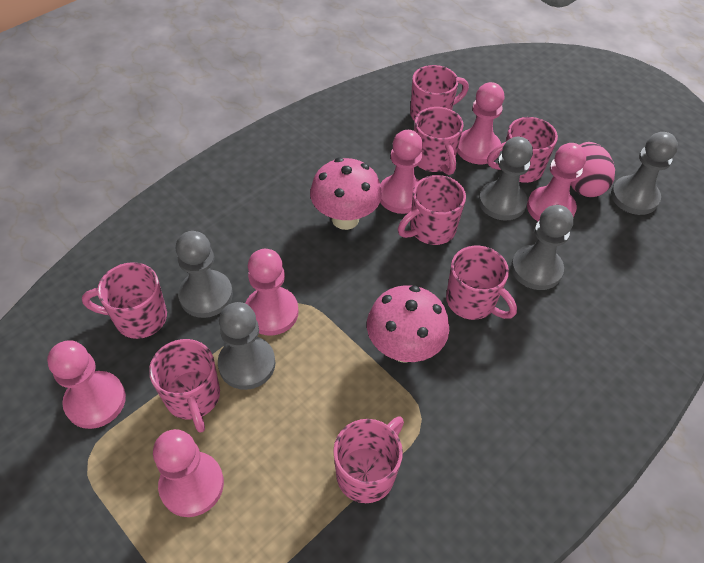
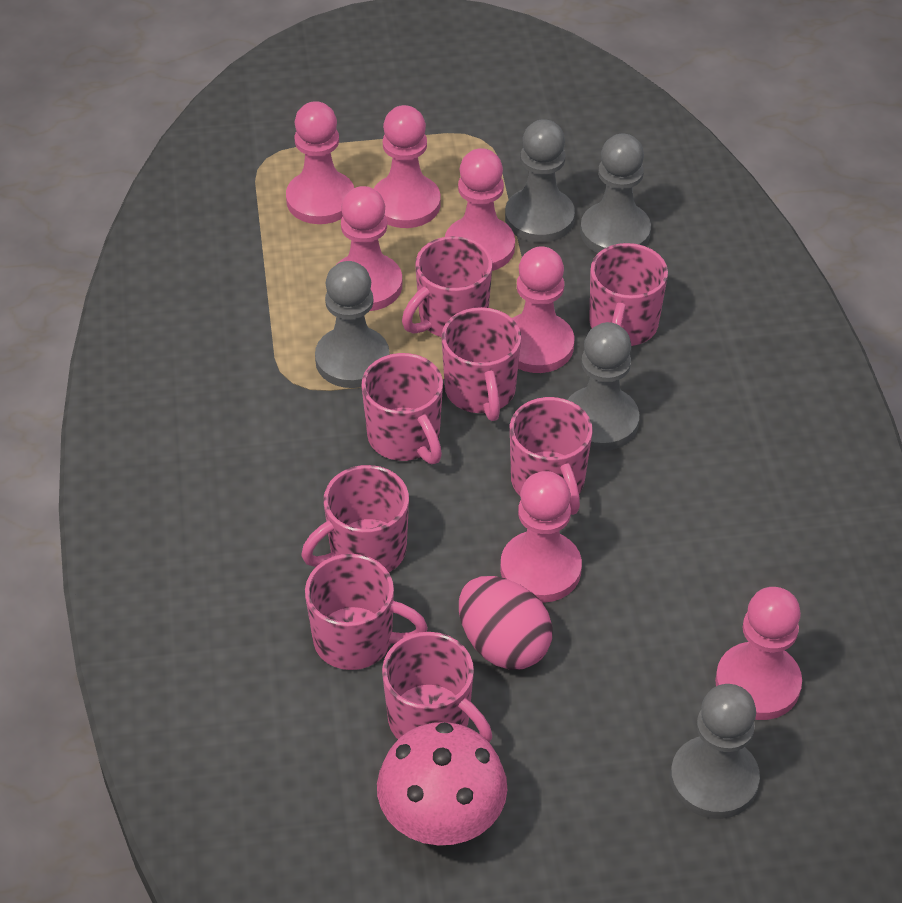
pink mushroom: 2 -> 1
pink pawn: 6 -> 7

